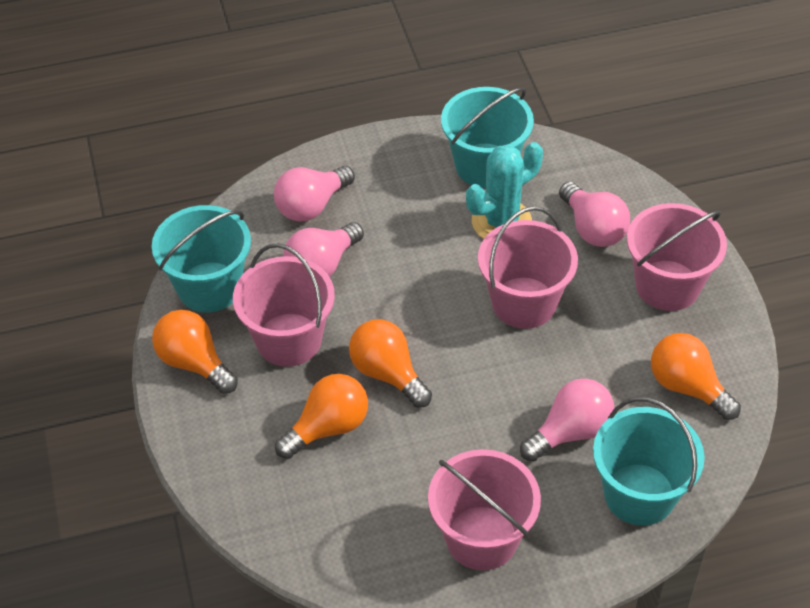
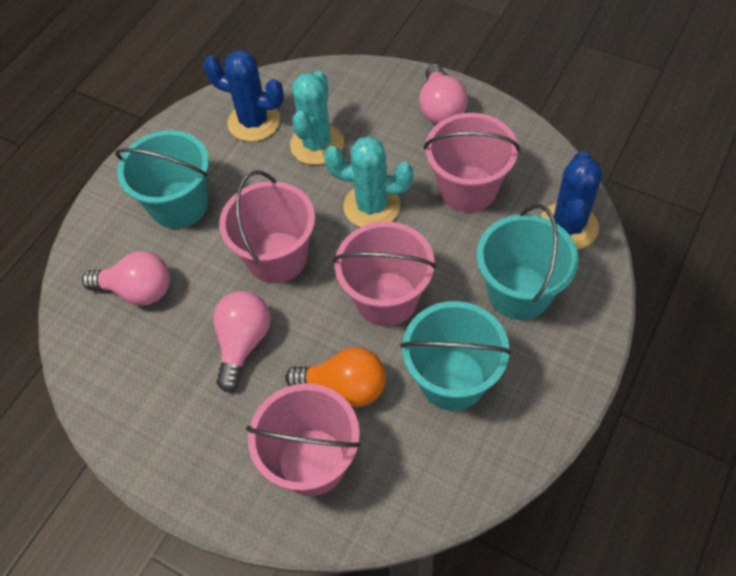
blue cactus: 0 -> 2
orange light bulb: 4 -> 1
pink light bulb: 4 -> 3
turquoise cactus: 1 -> 2

